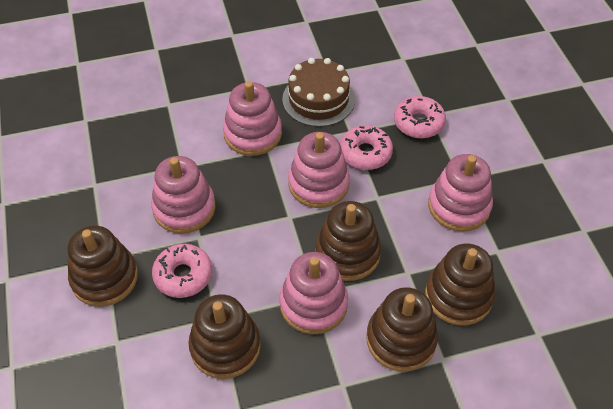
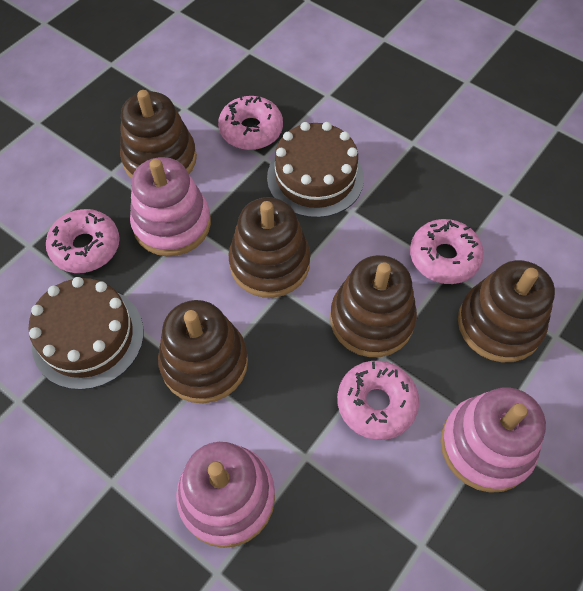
brown cake: 1 -> 2
pink donut: 3 -> 4
pink stacking toy: 5 -> 3

